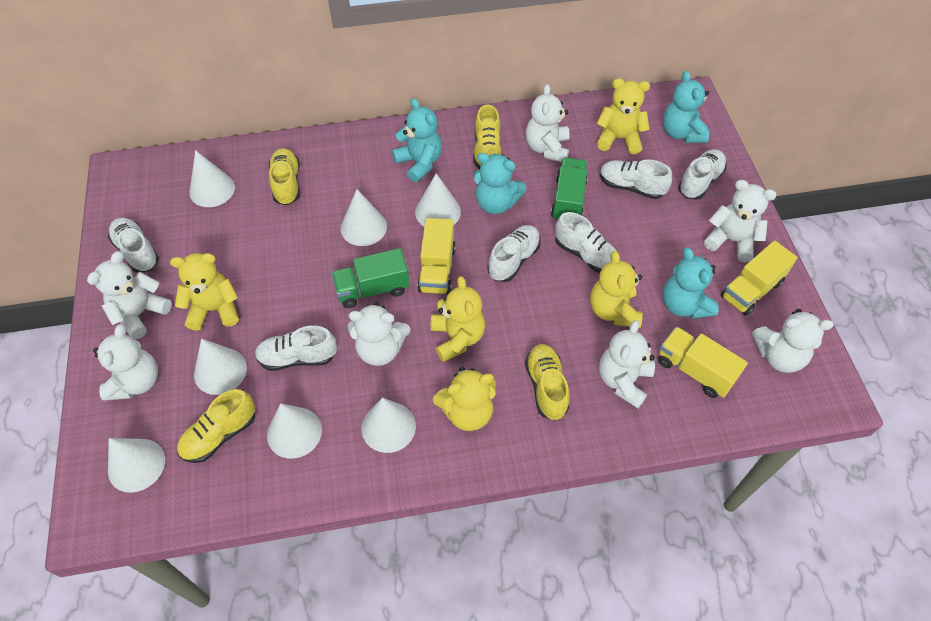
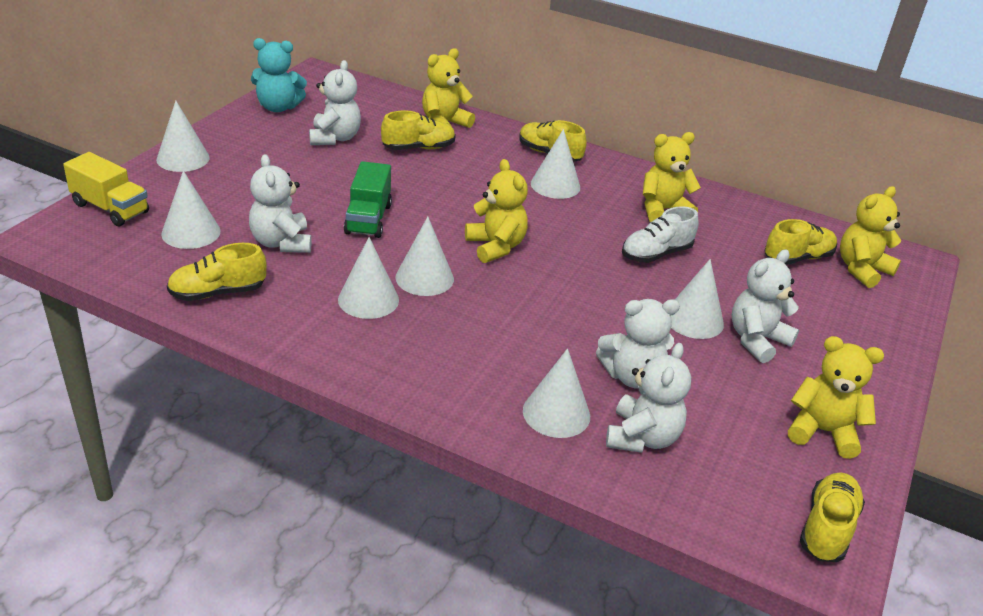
green truck: 2 -> 1
turquoise teddy bear: 4 -> 1
white shoe: 6 -> 1
white teddy bear: 7 -> 5
yellow shoe: 4 -> 5
yellow truck: 3 -> 1

